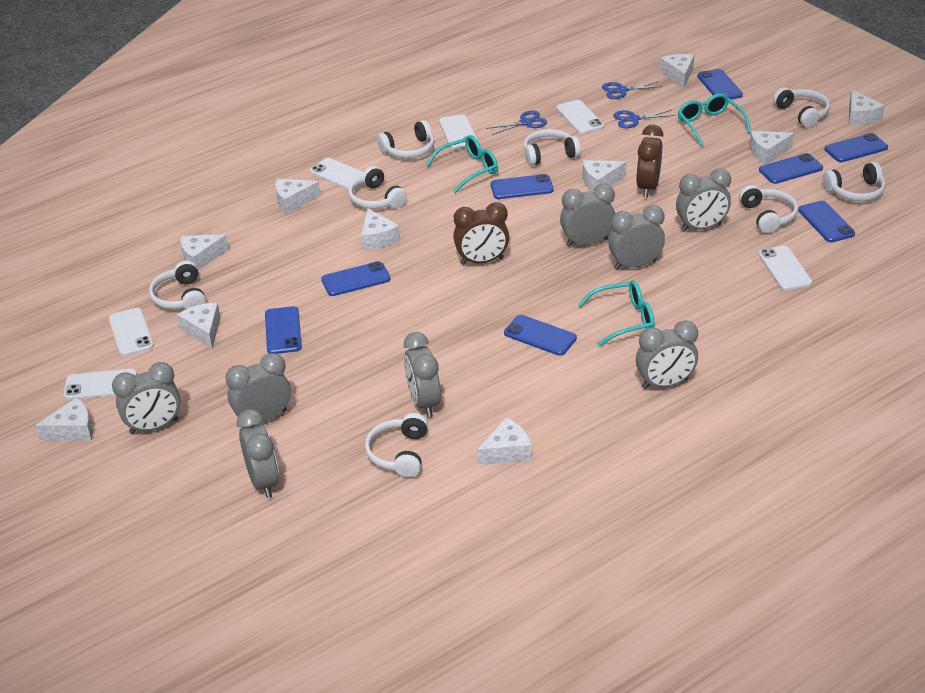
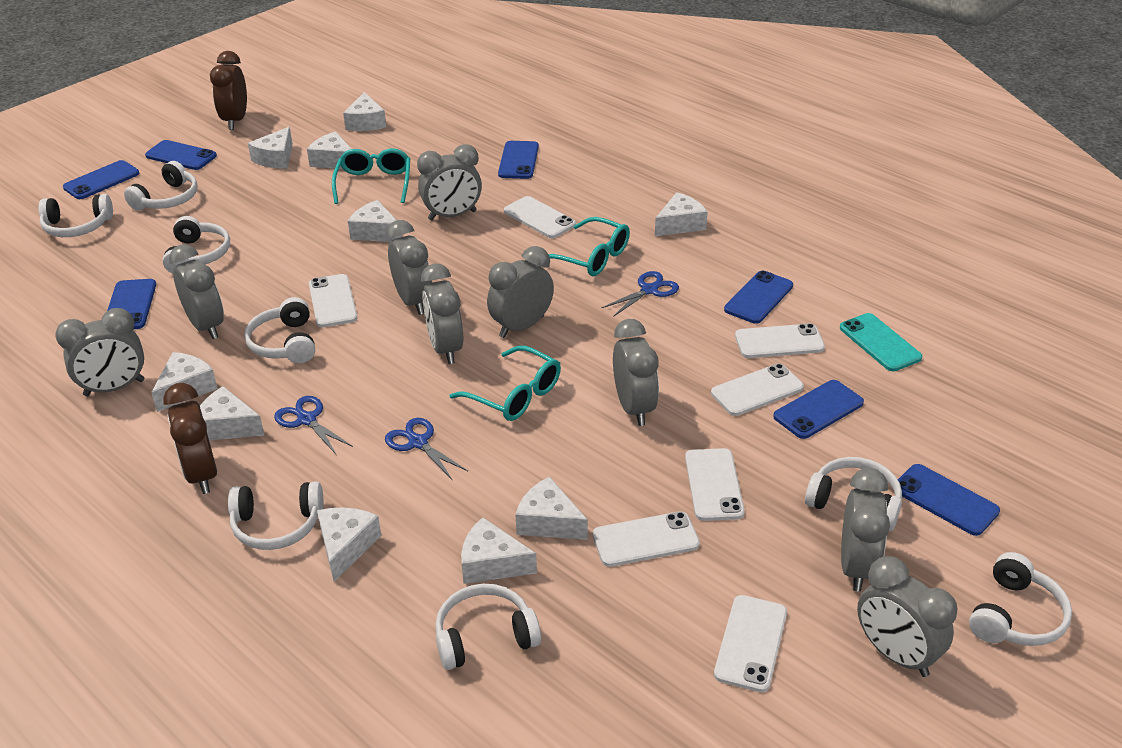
blue phone: 8 -> 7
grey clock: 8 -> 9
turquoise phone: 0 -> 1
white phone: 6 -> 7

